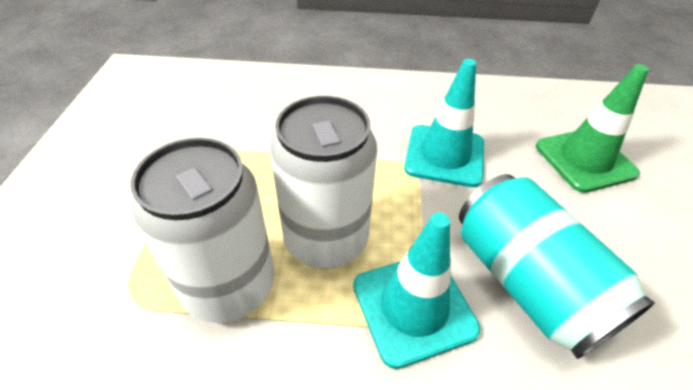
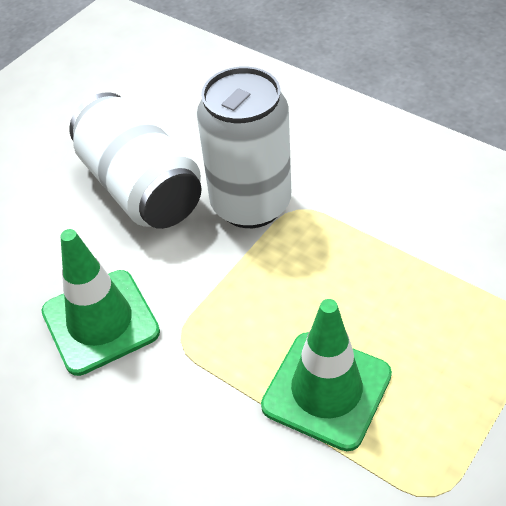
green traffic cone: 1 -> 2
turquoise can: 1 -> 0
turquoise traffic cone: 2 -> 0

